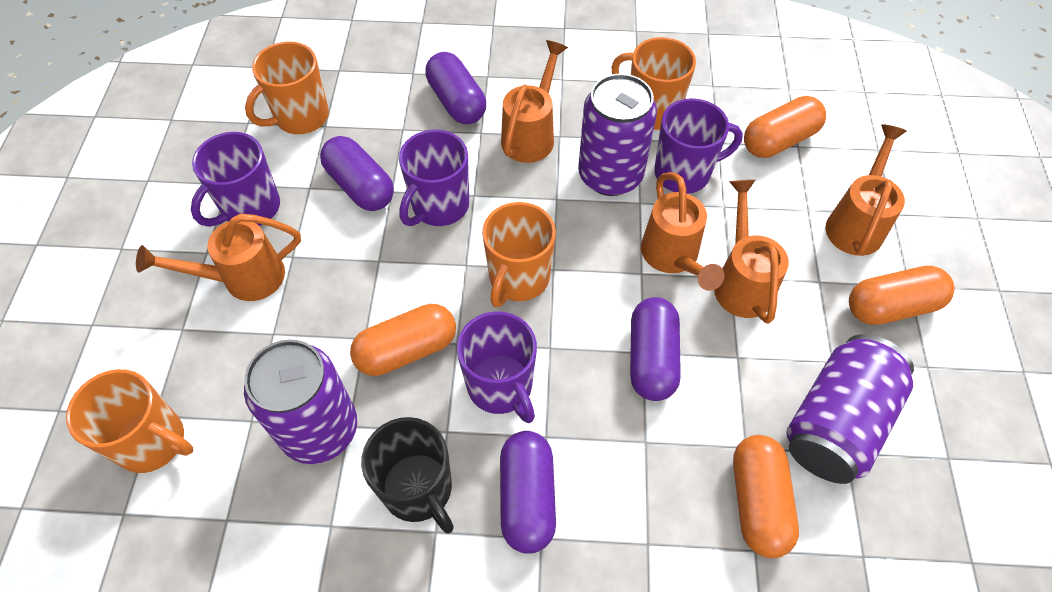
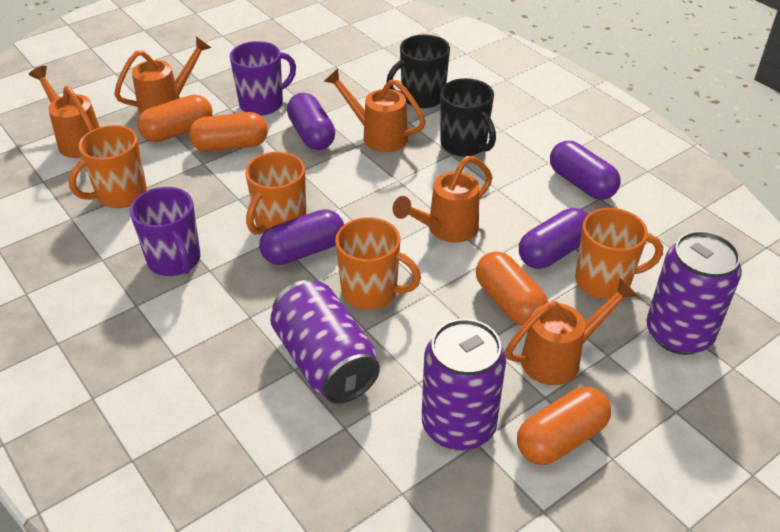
black mug: 1 -> 2
purple mug: 4 -> 2

